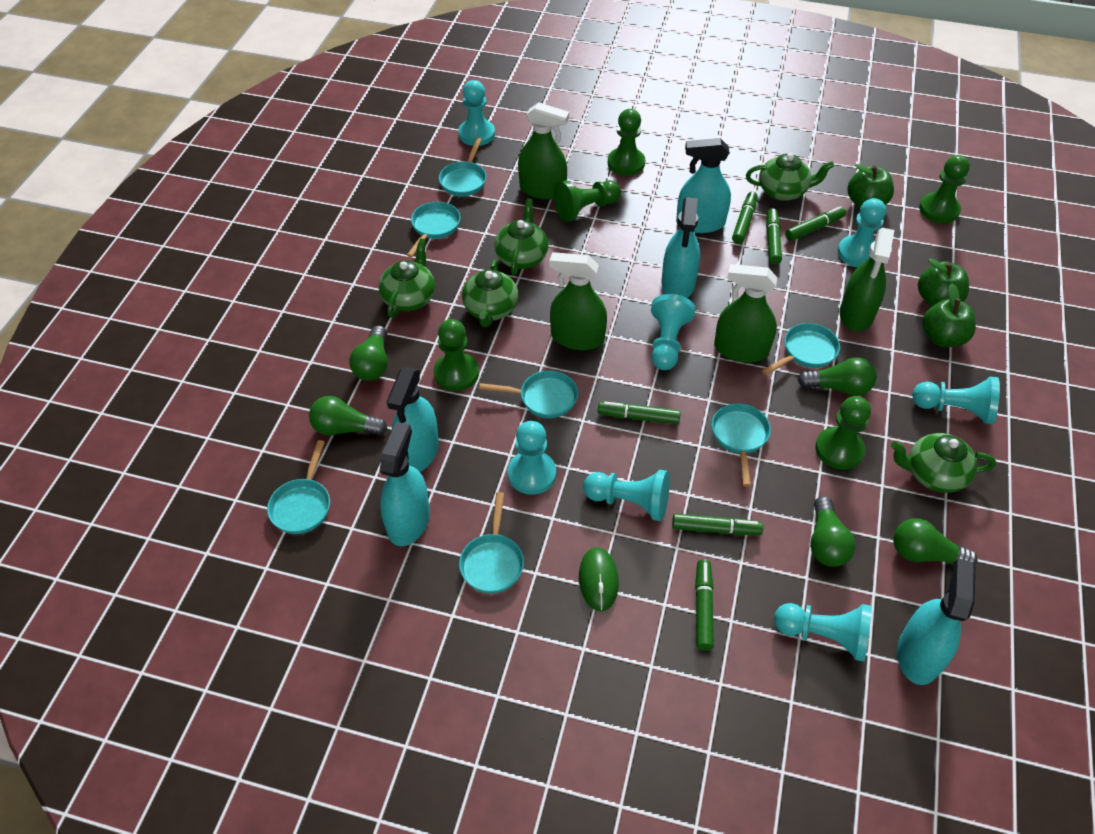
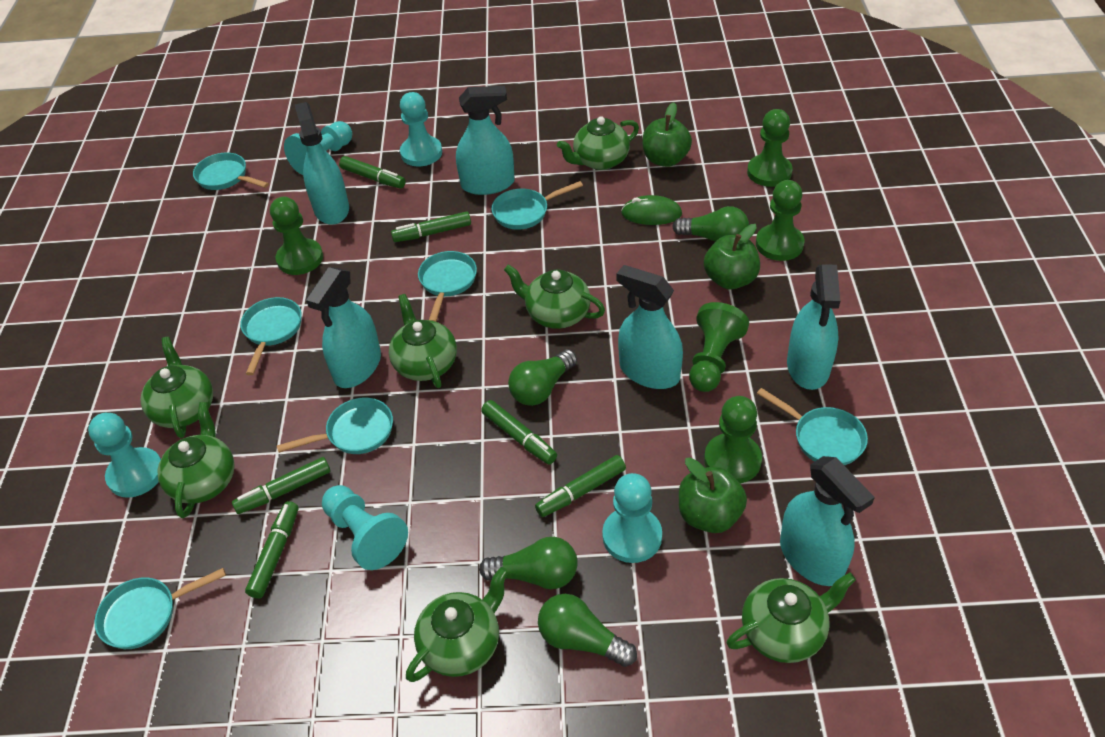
green light bulb: 5 -> 4
green spray bottle: 4 -> 0
green teapot: 5 -> 7
turquoise pawn: 7 -> 5
turquoise spray bottle: 5 -> 6

